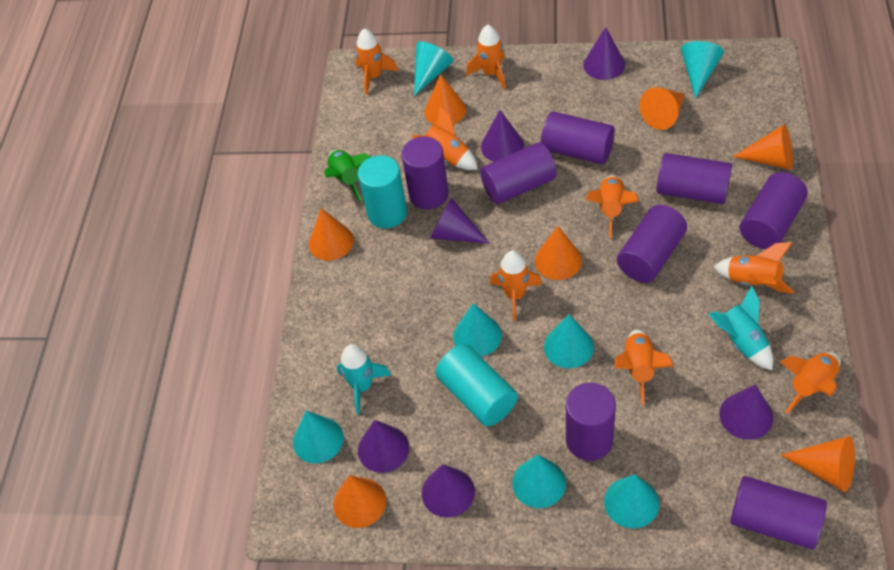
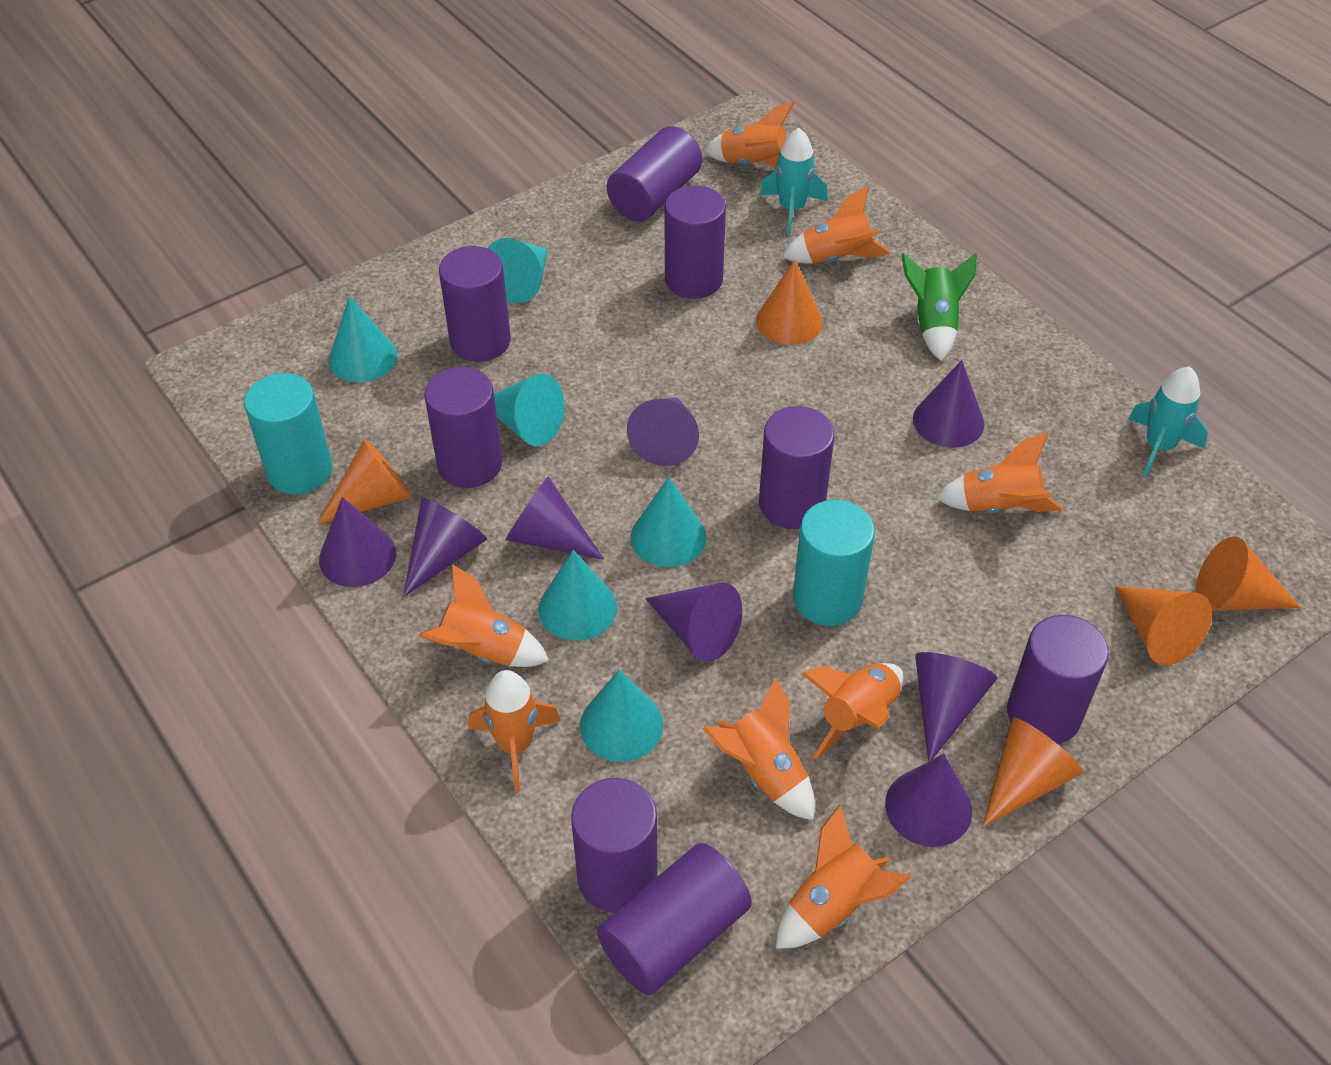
orange cone: 7 -> 5
purple cone: 6 -> 8
turquoise cone: 7 -> 6

